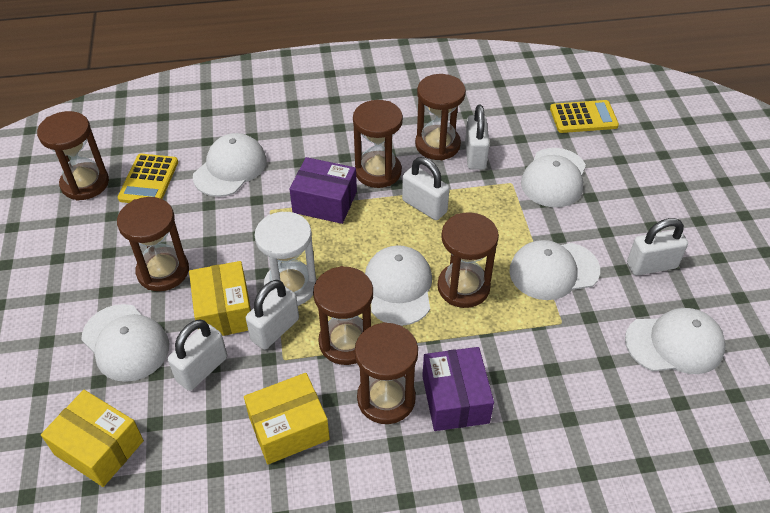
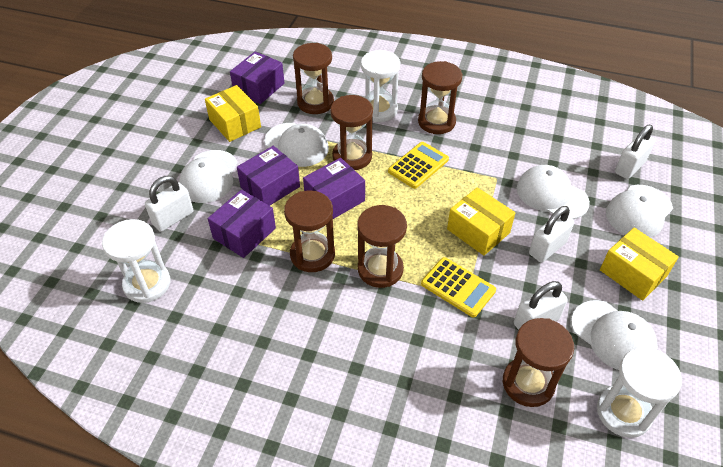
brown hourglass: 7 -> 6
purple box: 2 -> 4
white cap: 6 -> 5
white hourglass: 1 -> 3
white padlock: 5 -> 4

